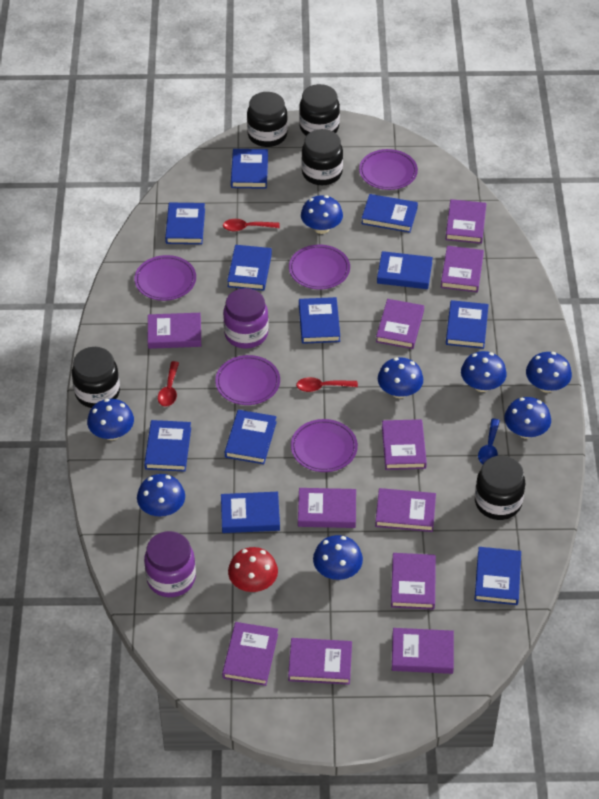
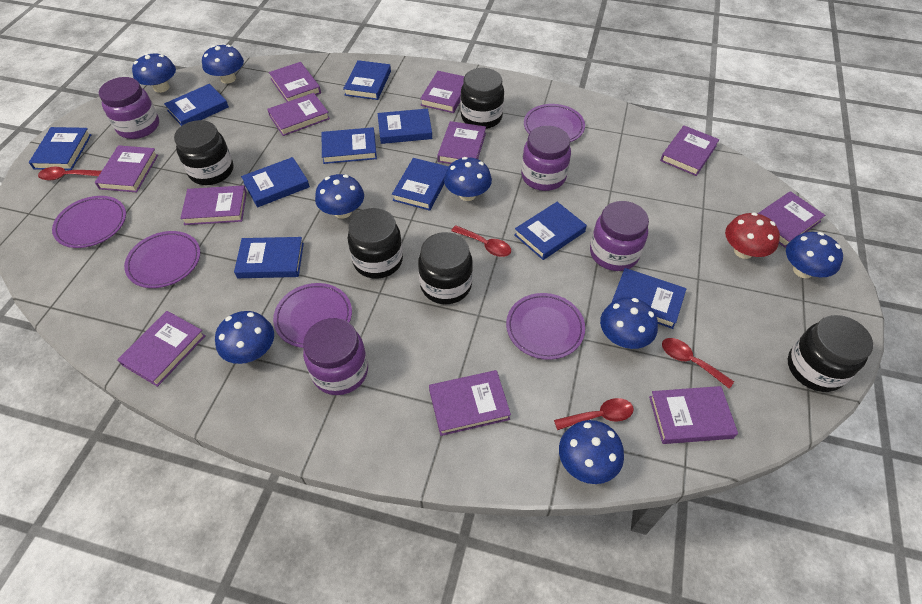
blue book: 11 -> 10
blue spoon: 1 -> 0
purple jar: 2 -> 4
red spoon: 3 -> 4

